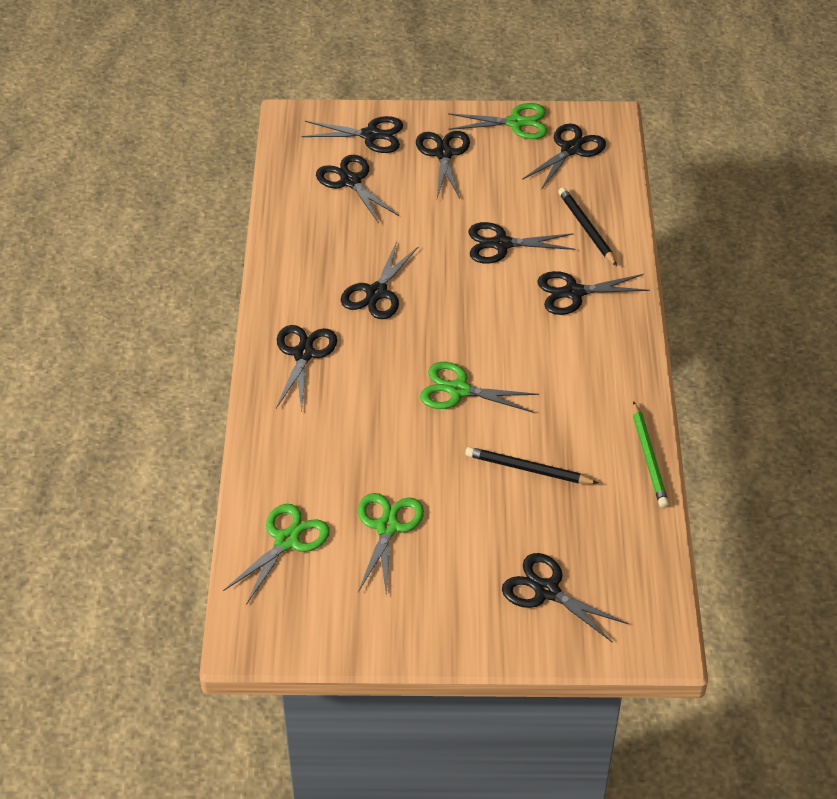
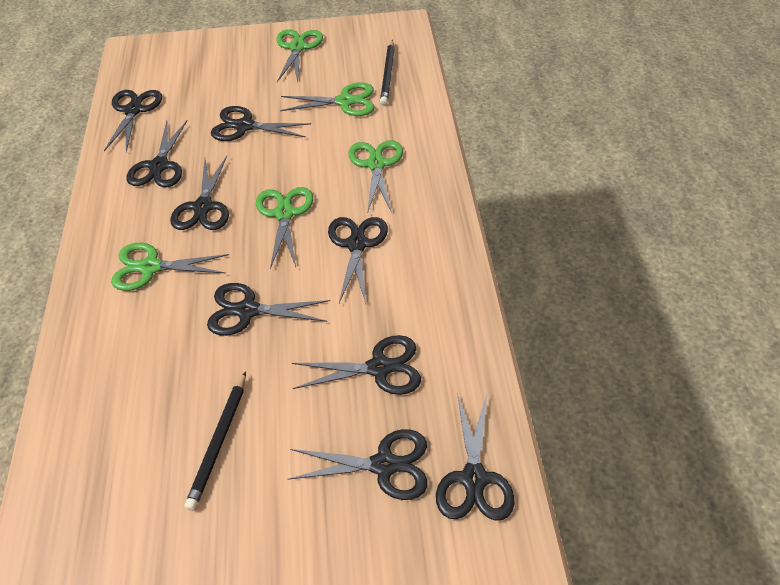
green pencil: 1 -> 0
green scissors: 4 -> 5

